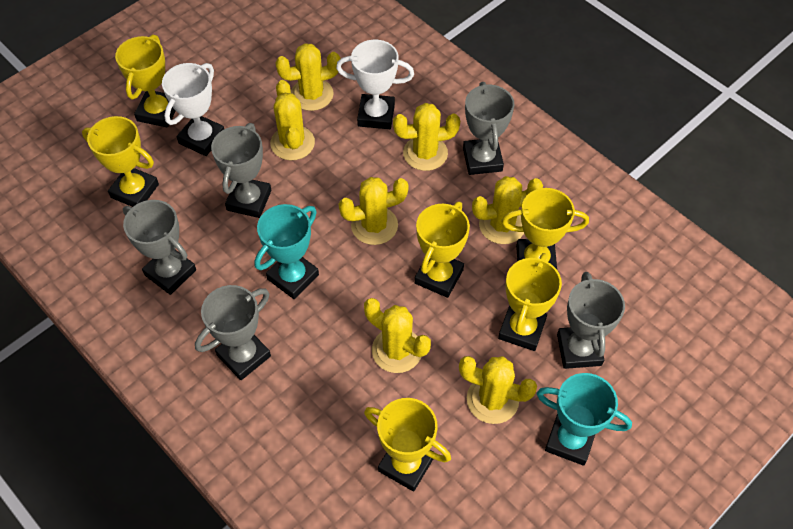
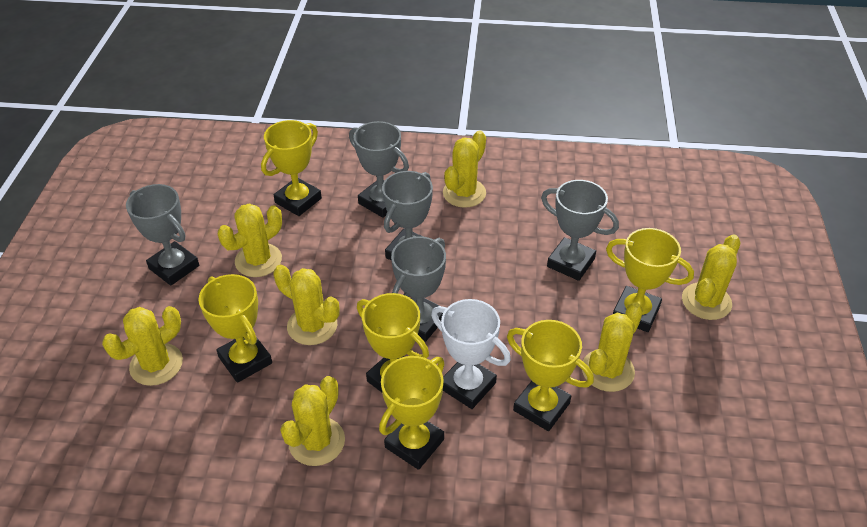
turquoise trophy: 2 -> 0
white trophy: 2 -> 1

